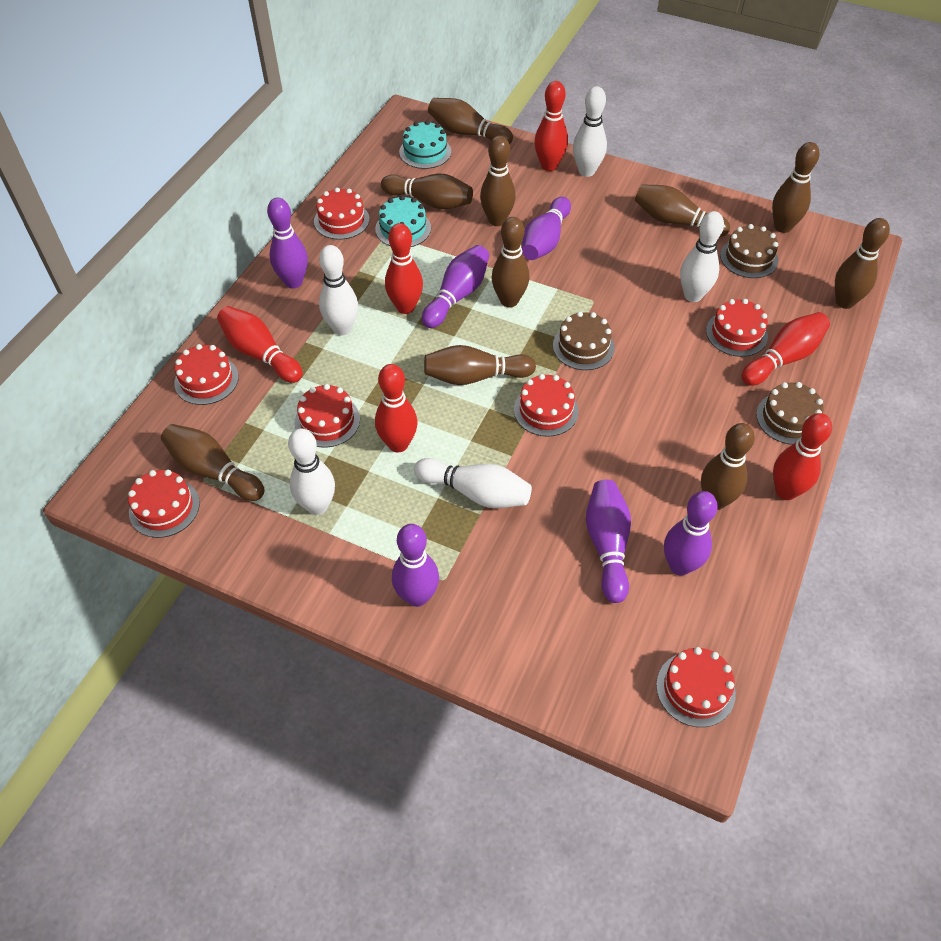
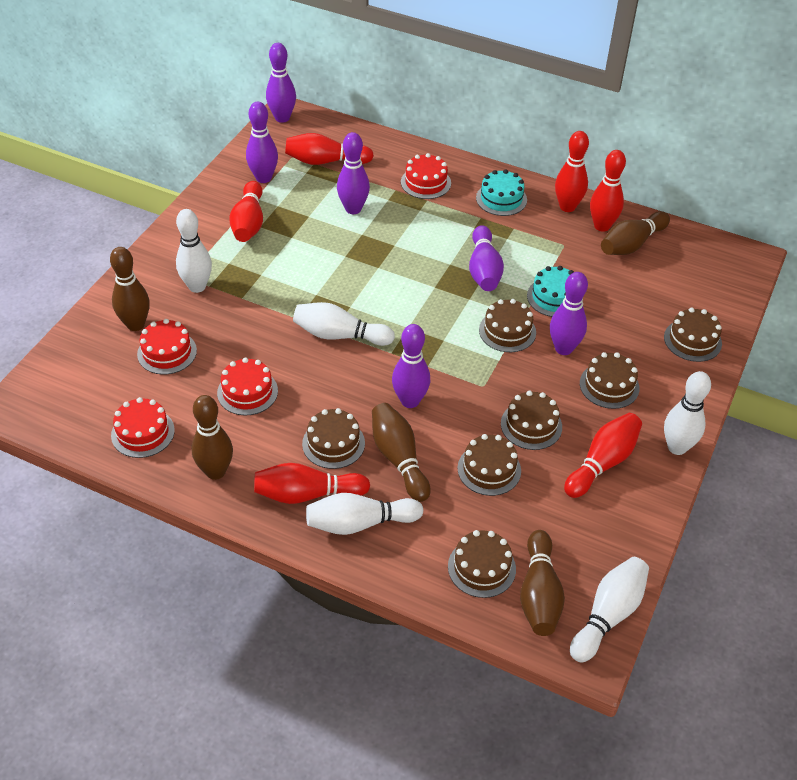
brown bowling pin: 10 -> 5
brown cake: 3 -> 7
red cake: 7 -> 4

